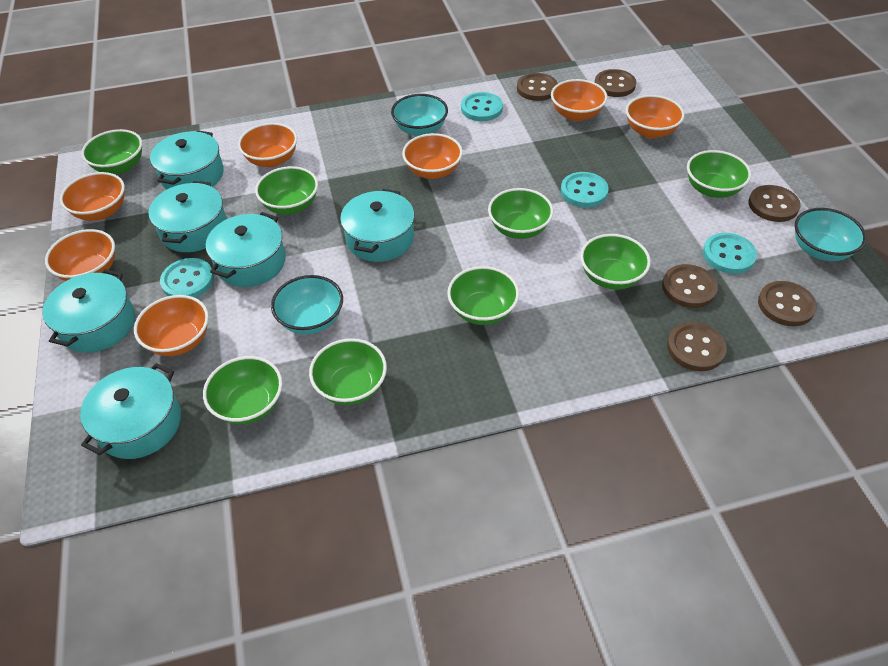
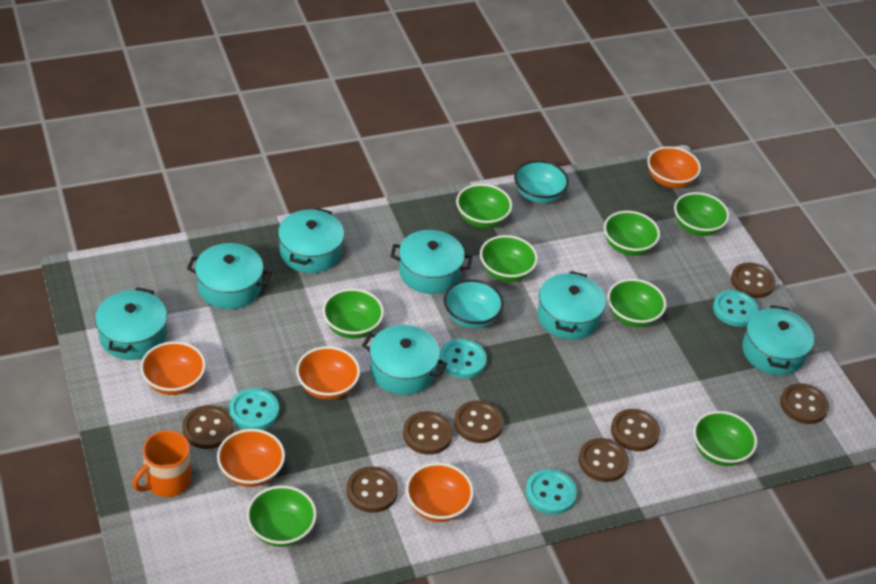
brown button: 6 -> 8
orange bowl: 7 -> 5
orange mug: 0 -> 1
turquoise bowl: 3 -> 2
turquoise pot: 6 -> 7

